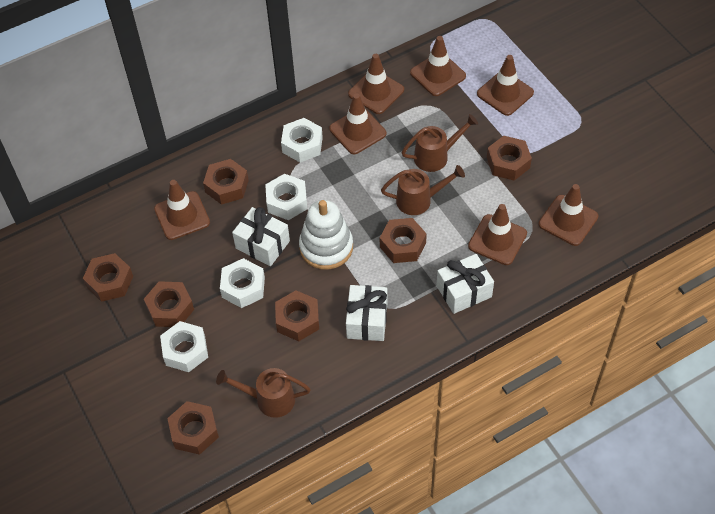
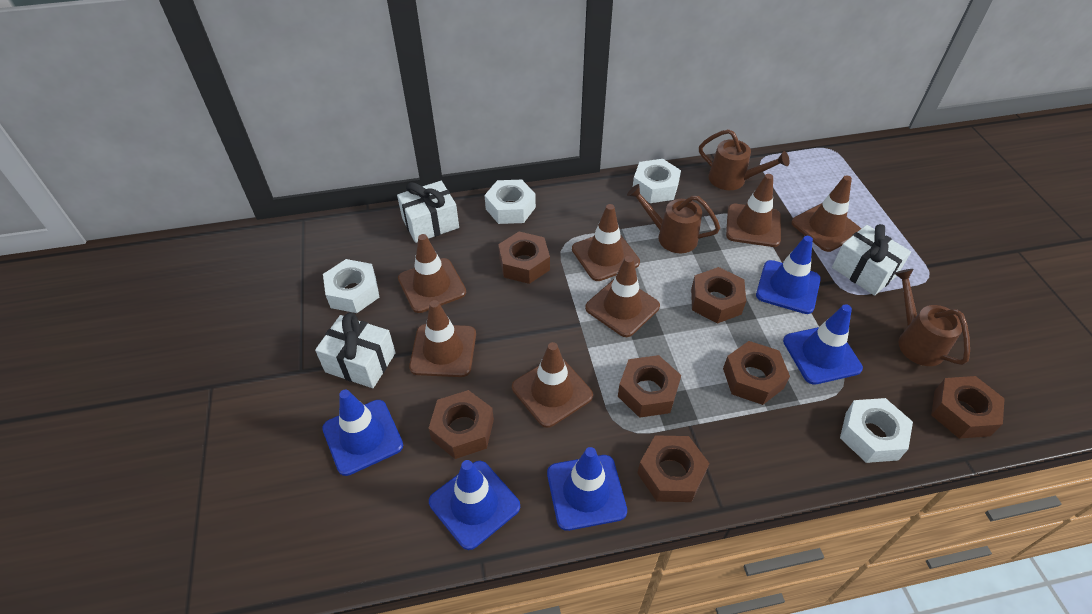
blue traffic cone: 0 -> 5
white stacking toy: 1 -> 0

